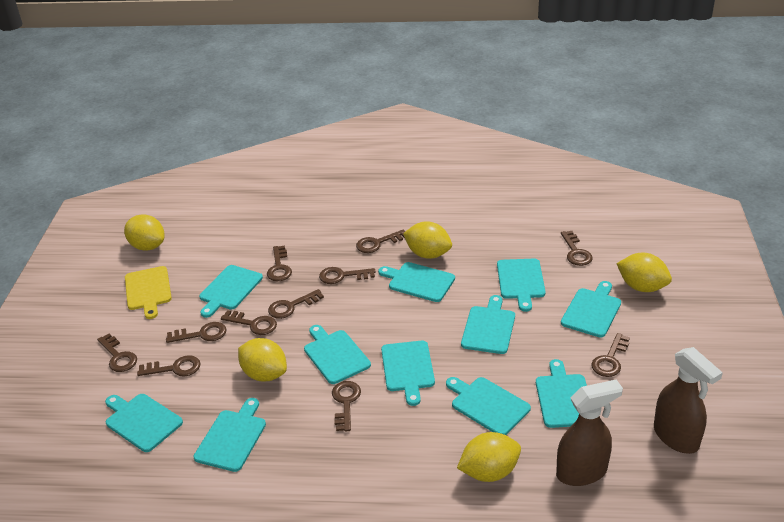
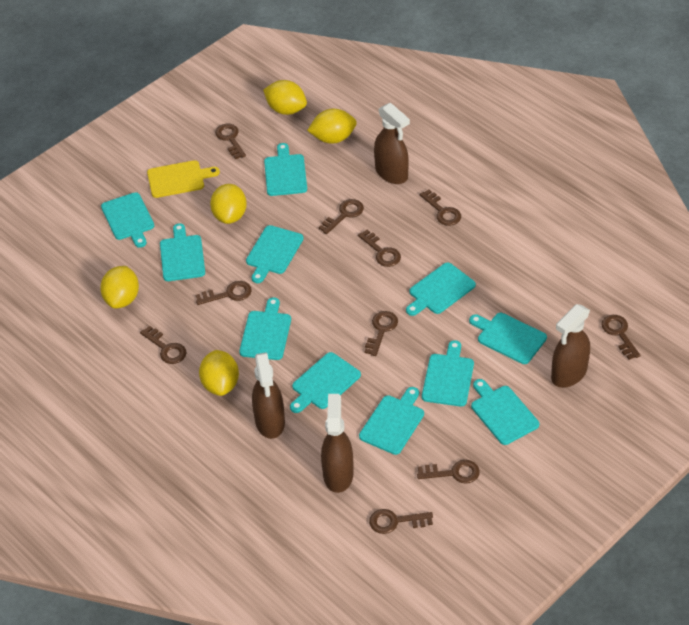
brown key: 11 -> 10
brown spray bottle: 2 -> 4

